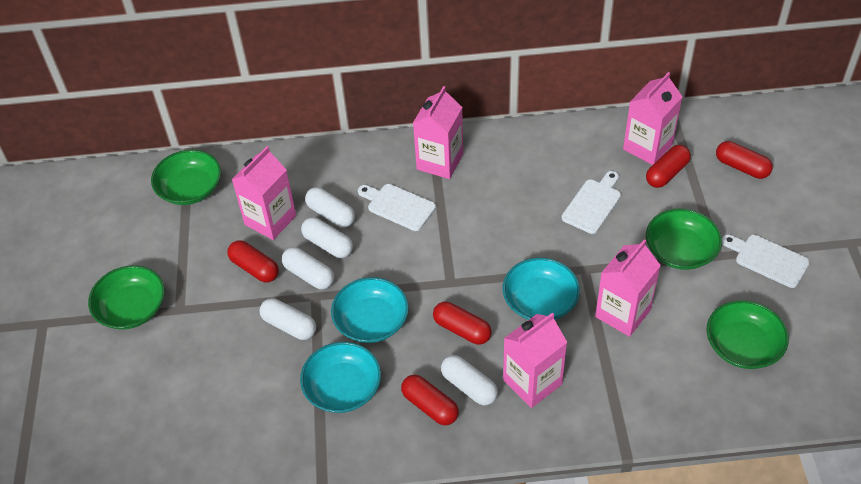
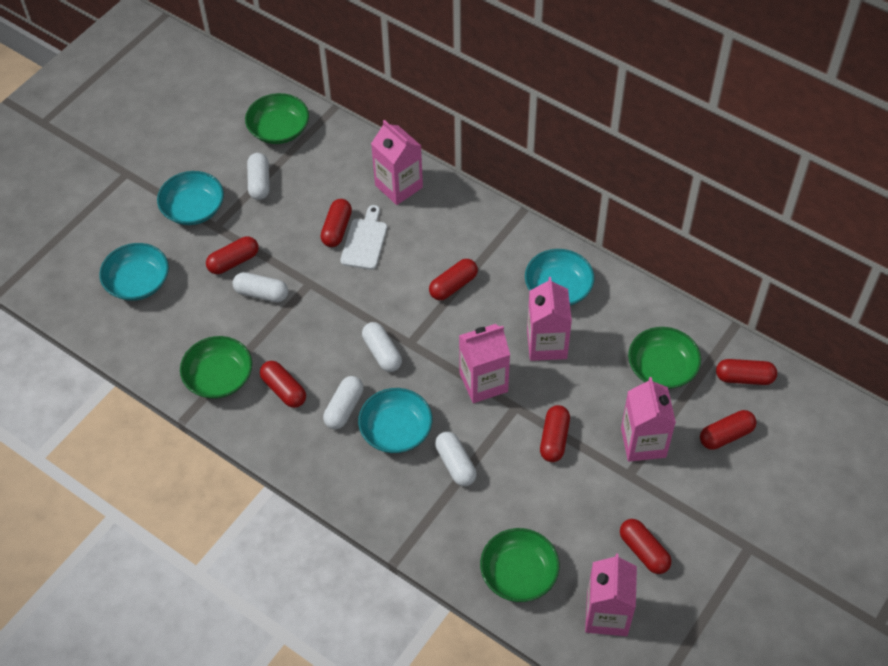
red capsule: 5 -> 8
turquoise bowl: 3 -> 4
white cutting board: 3 -> 1

